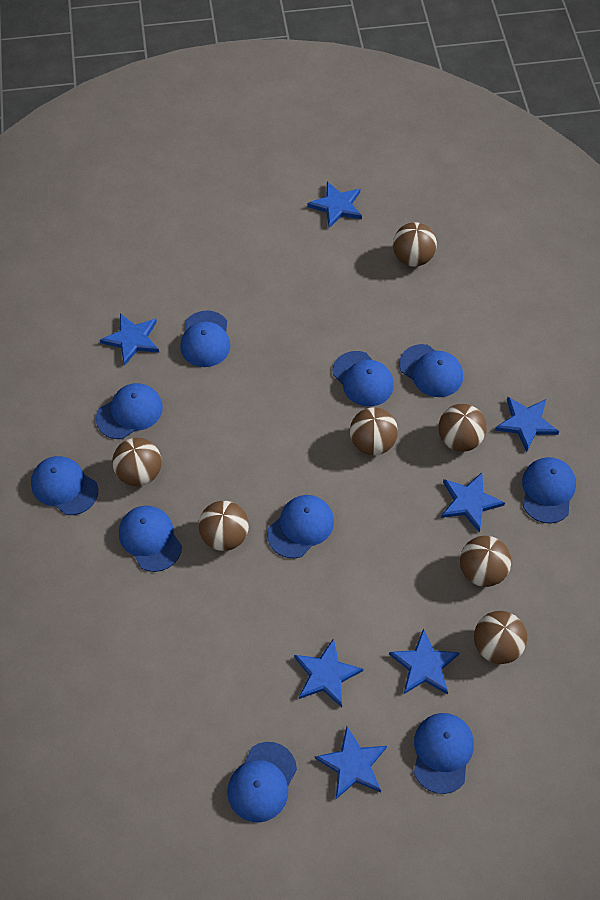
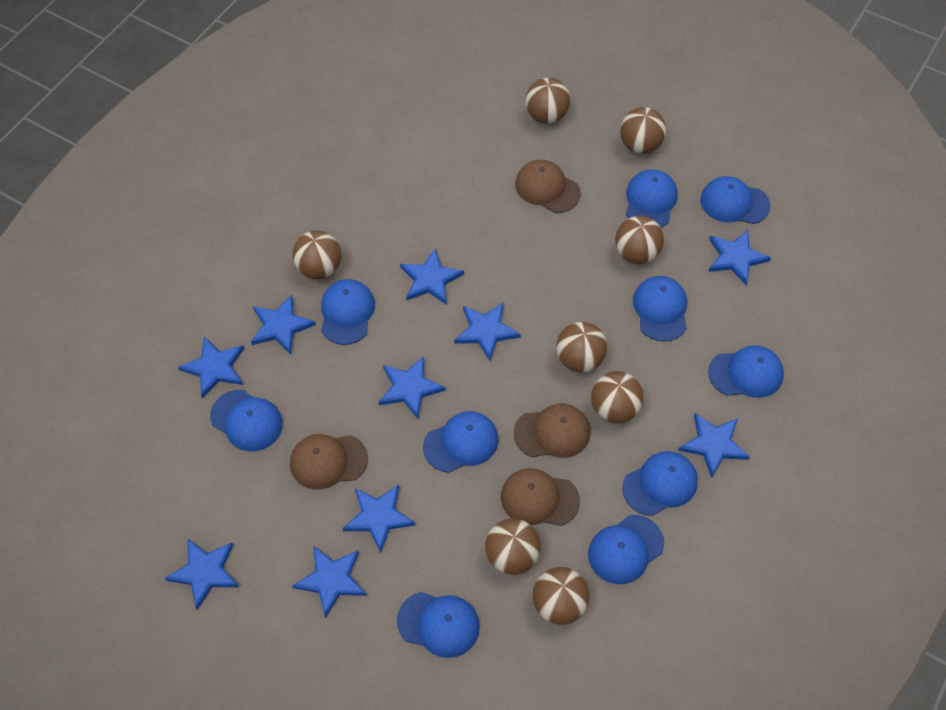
blue star: 7 -> 10
brown ball: 7 -> 8
brown cap: 0 -> 4

